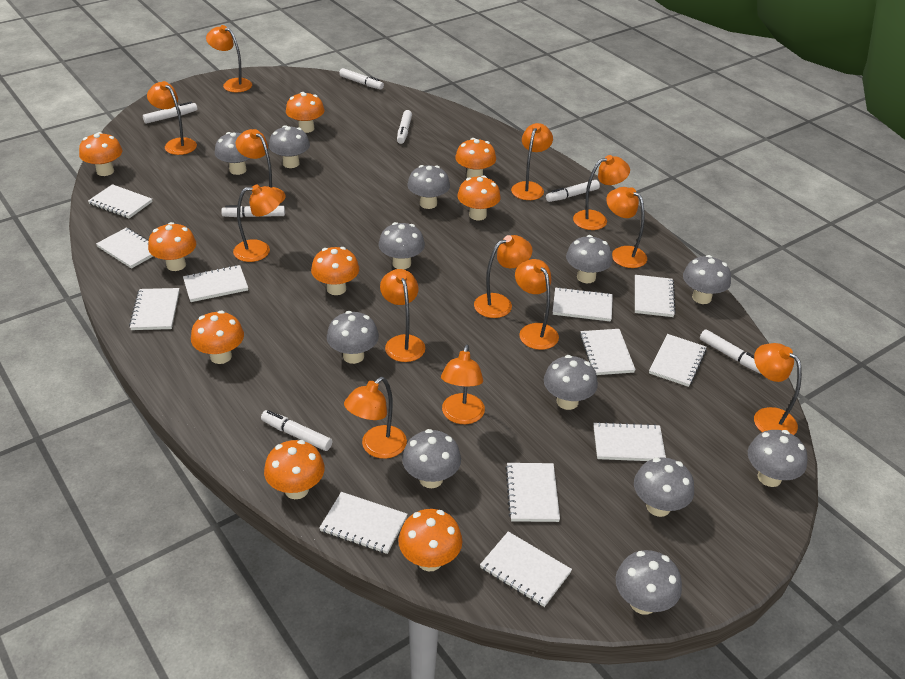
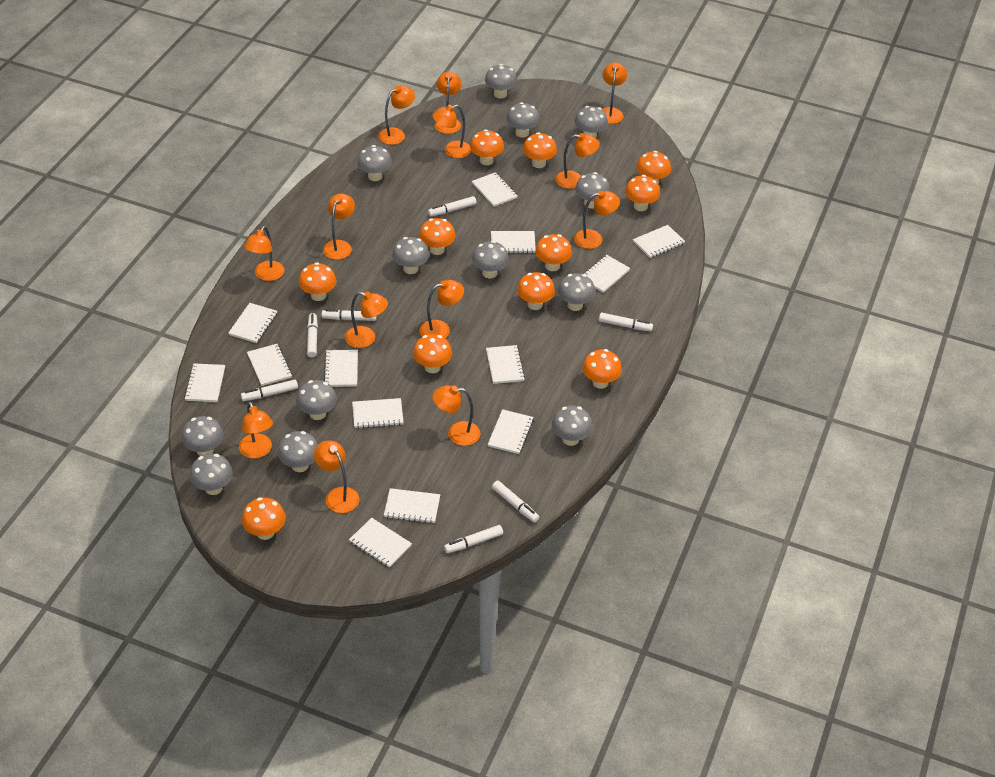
grey mushroom: 12 -> 13
orange mushroom: 9 -> 11
white notebook: 12 -> 13

